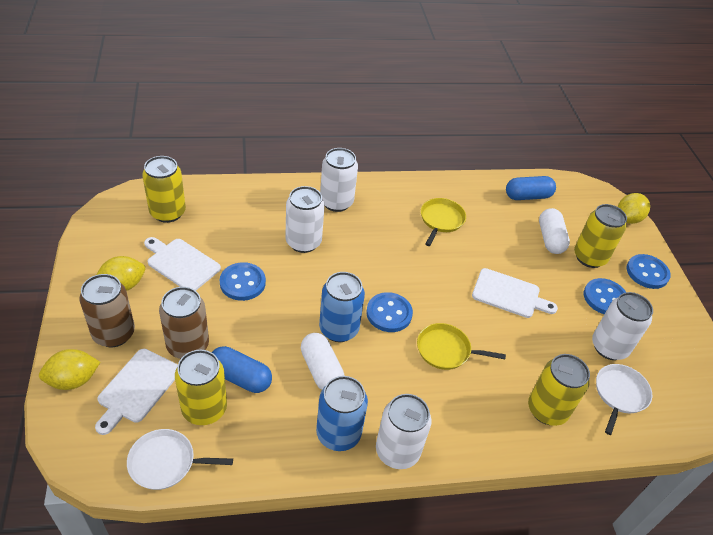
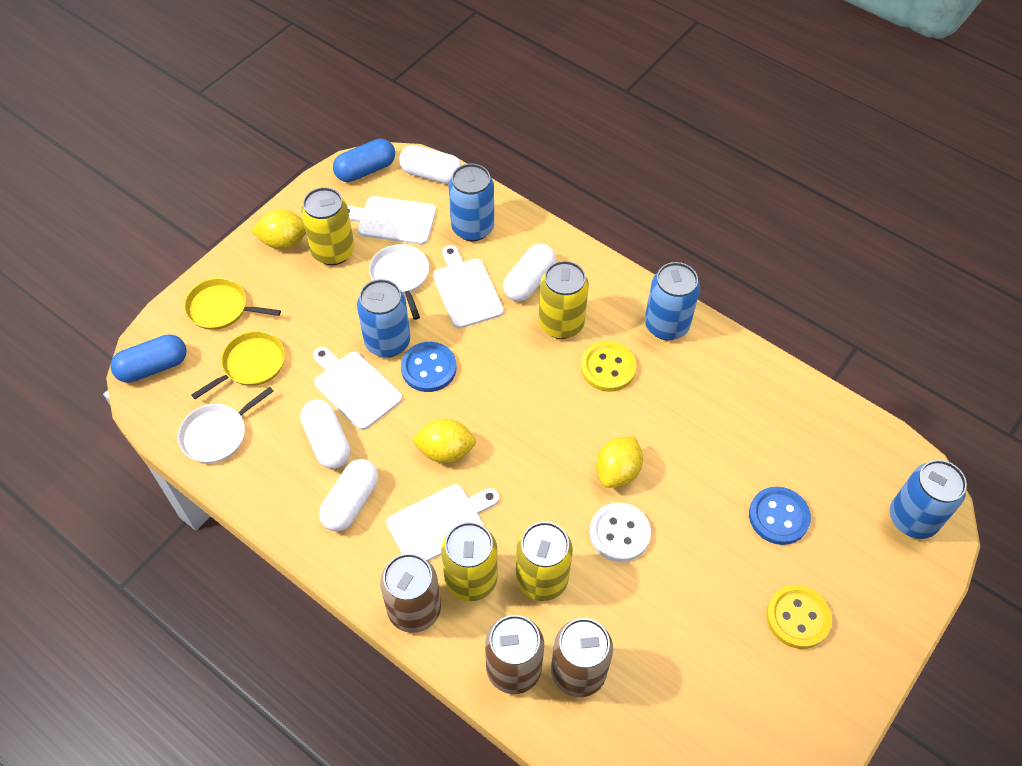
blue button: 4 -> 2
blue can: 2 -> 4
brown can: 2 -> 3
white button: 0 -> 1
white can: 4 -> 0
white capsule: 2 -> 4
white cutting board: 3 -> 4
yellow button: 0 -> 2

